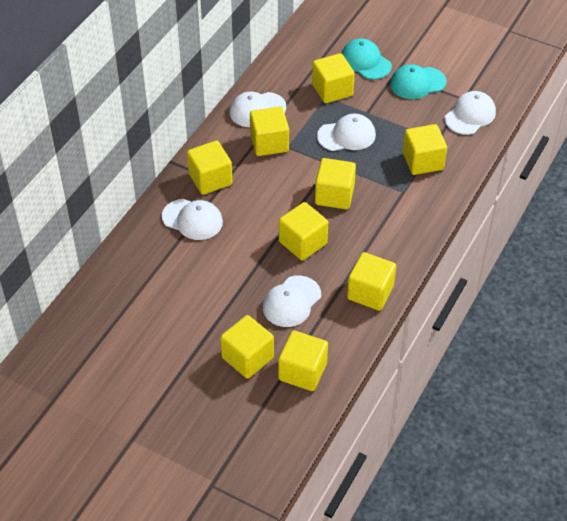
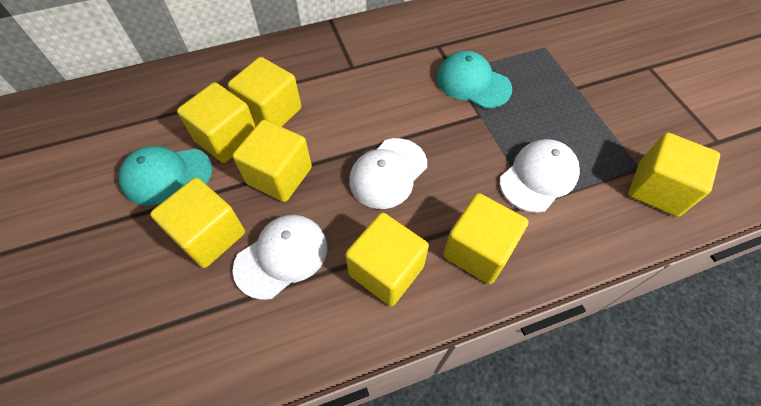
white cap: 5 -> 3
yellow cube: 9 -> 7

